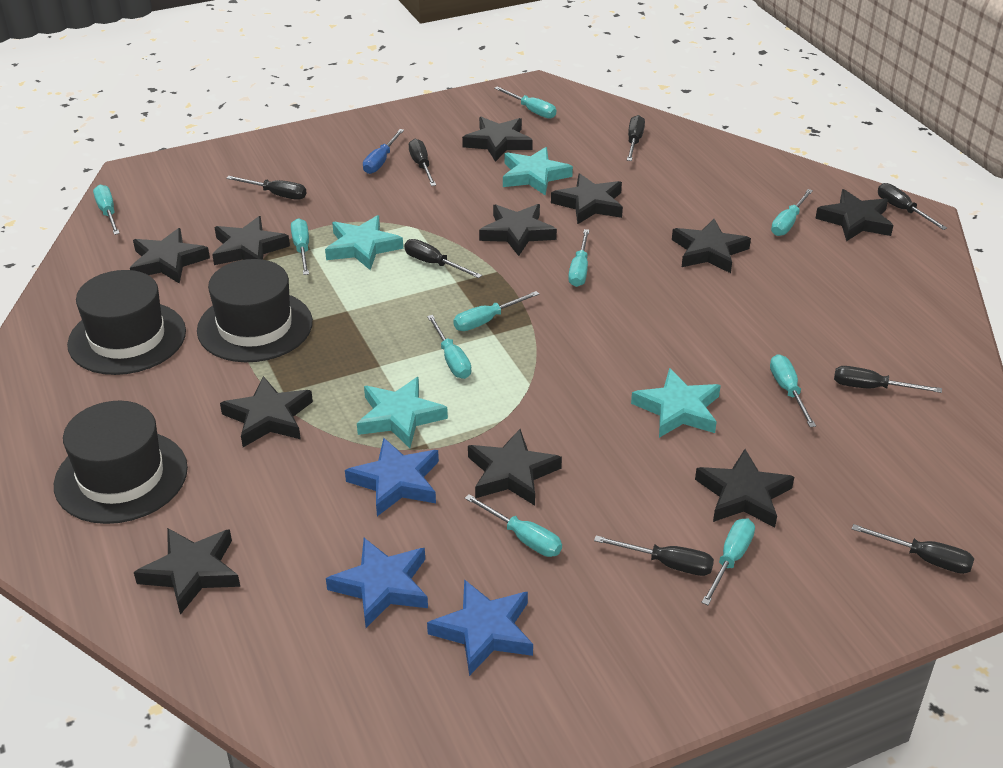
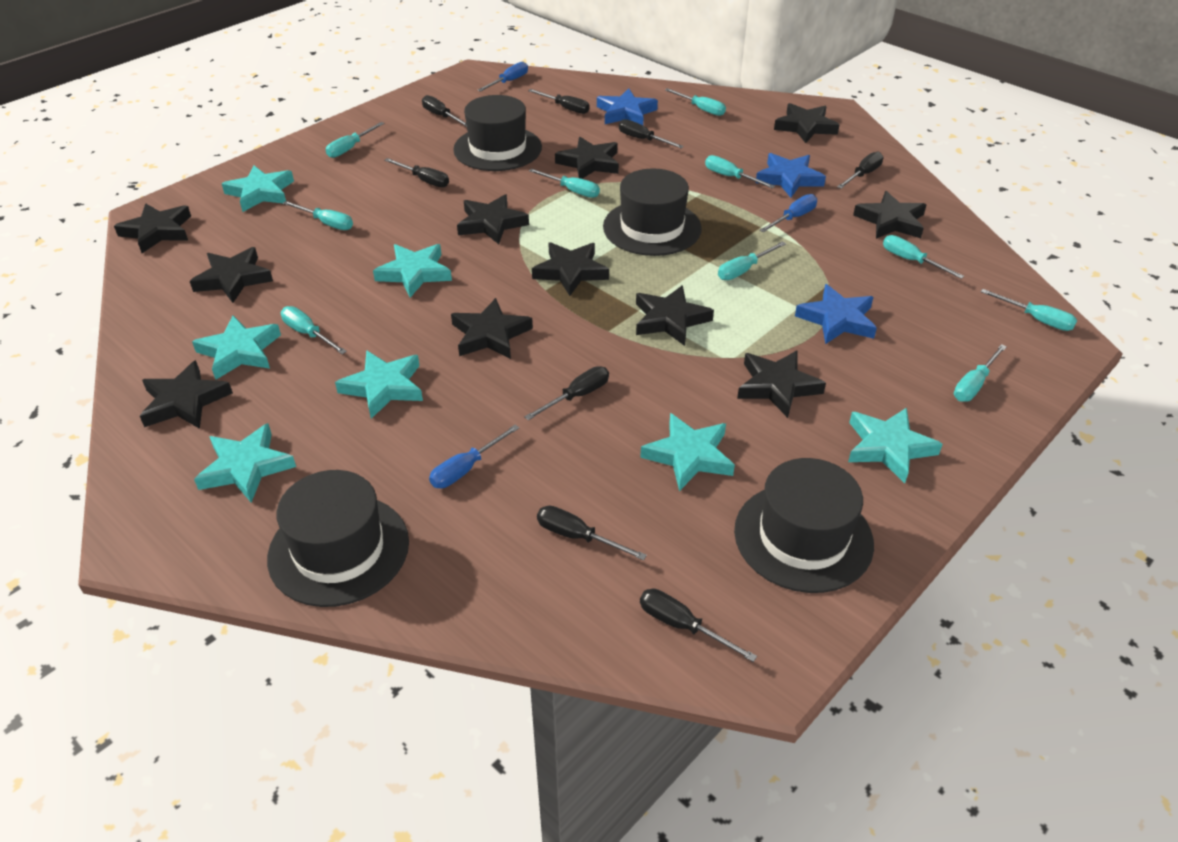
black hat: 3 -> 4
blue screwdriver: 1 -> 3
turquoise star: 4 -> 7

